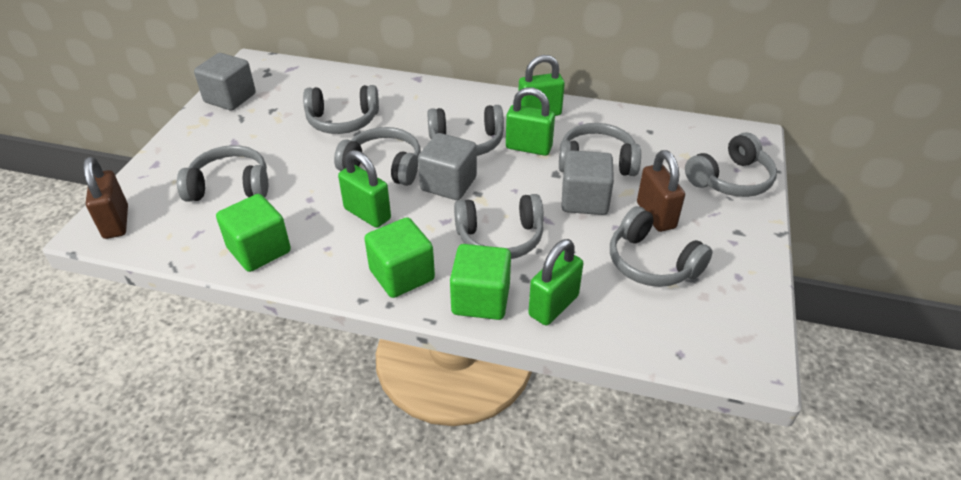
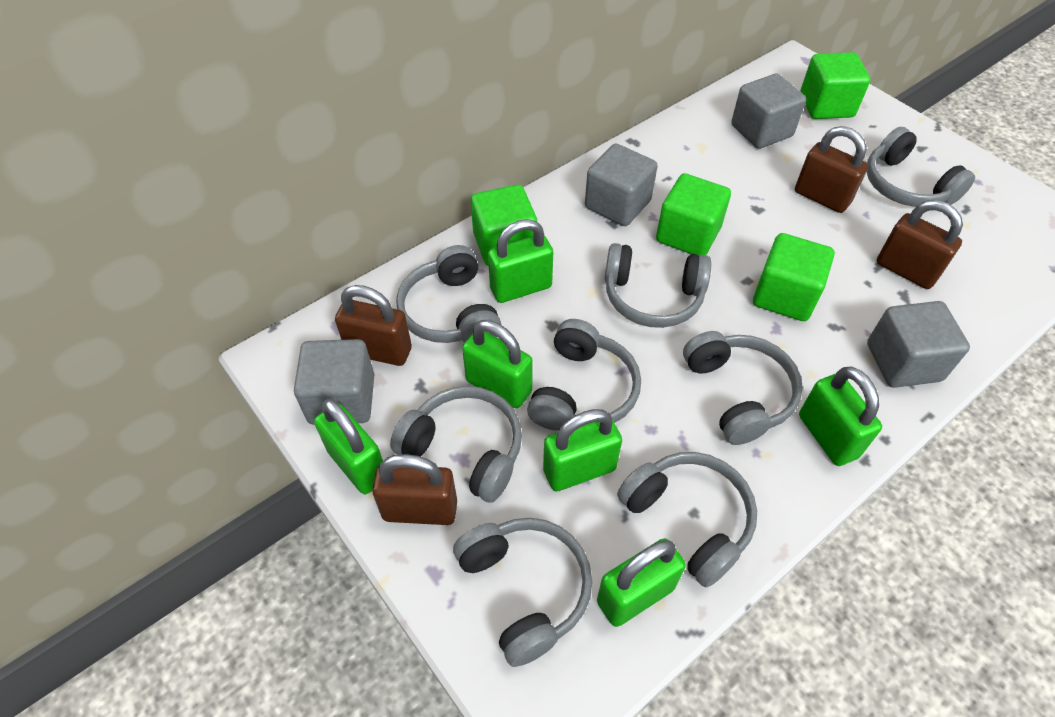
brown padlock: 2 -> 4
green cube: 3 -> 4
green padlock: 4 -> 6
grey cube: 3 -> 4

